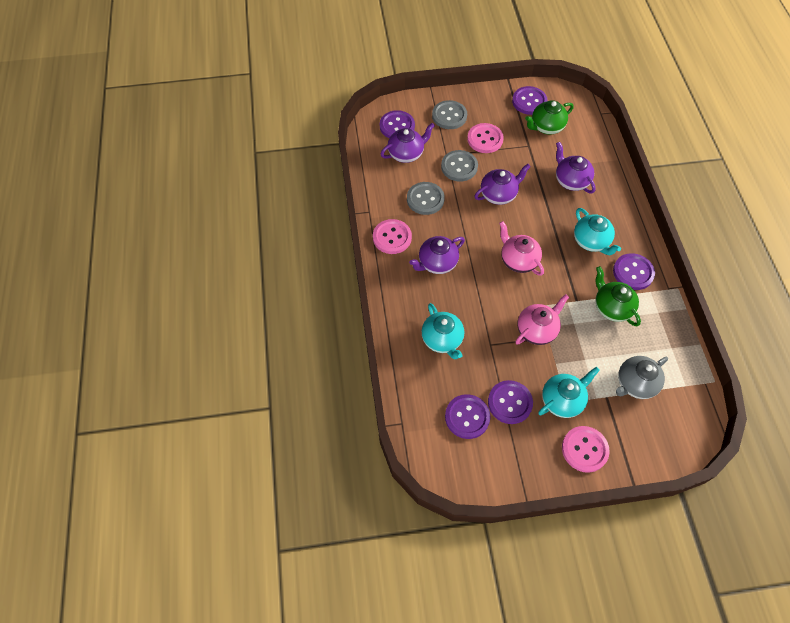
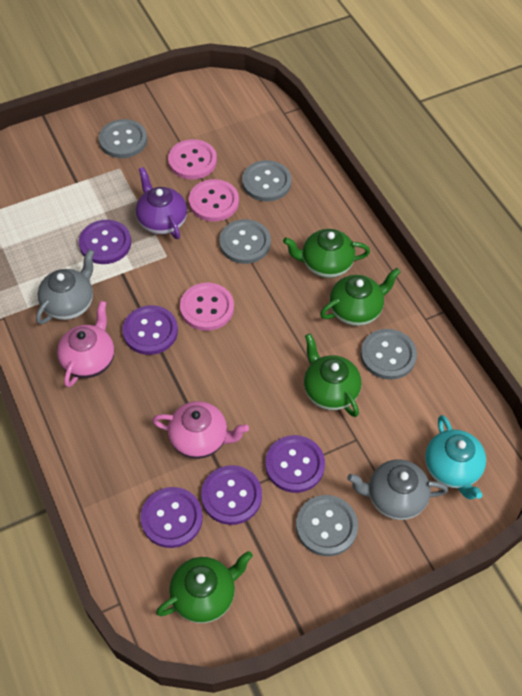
green teapot: 2 -> 4
grey button: 3 -> 5
grey teapot: 1 -> 2
purple teapot: 4 -> 1
turquoise teapot: 3 -> 1

